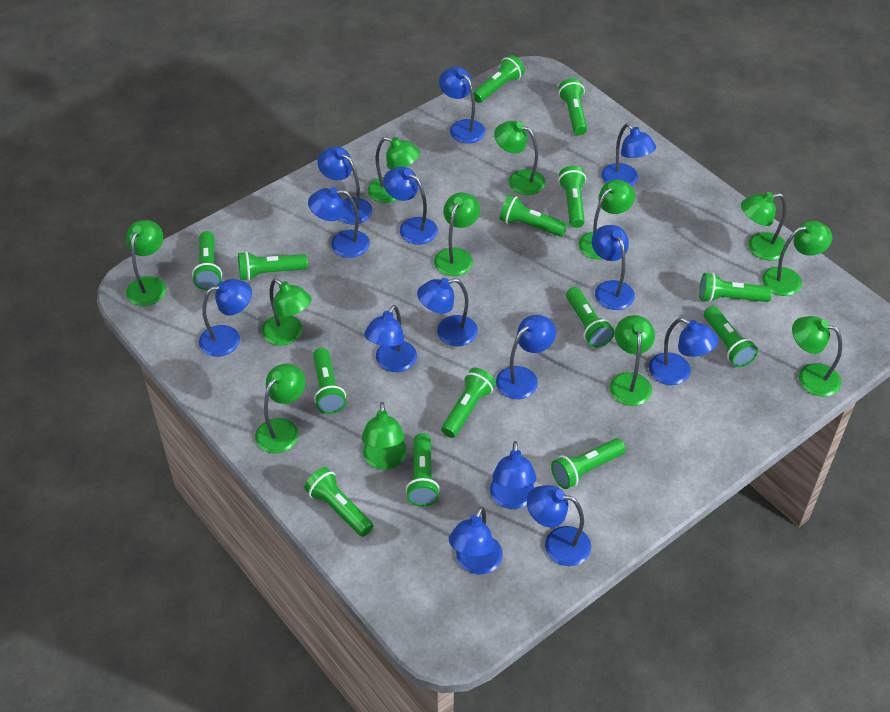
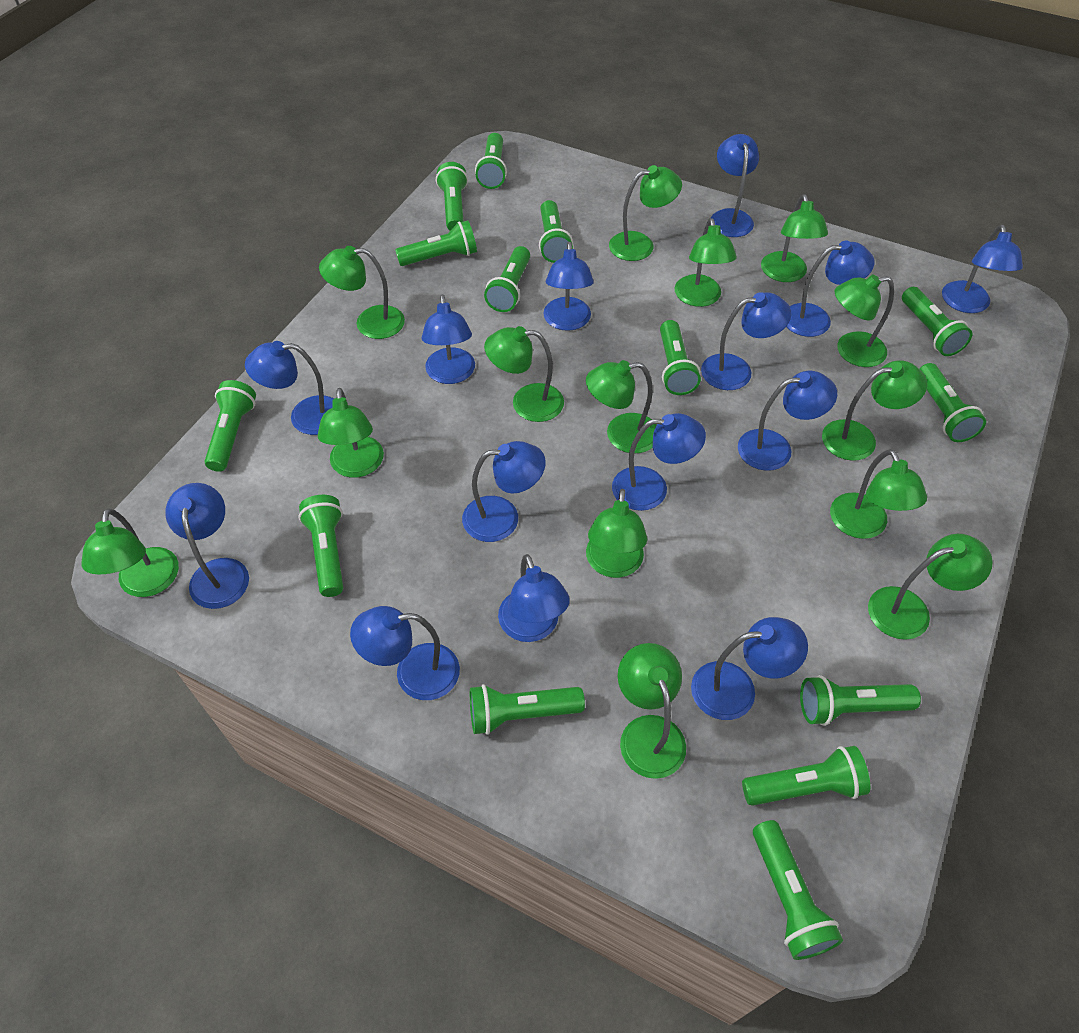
green lamp: 12 -> 14

